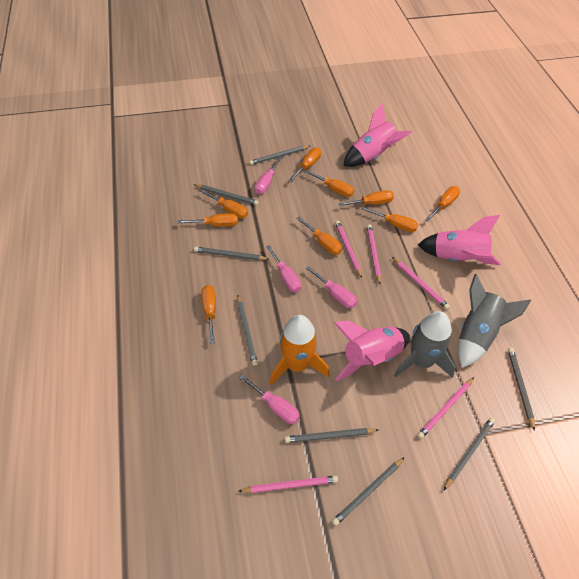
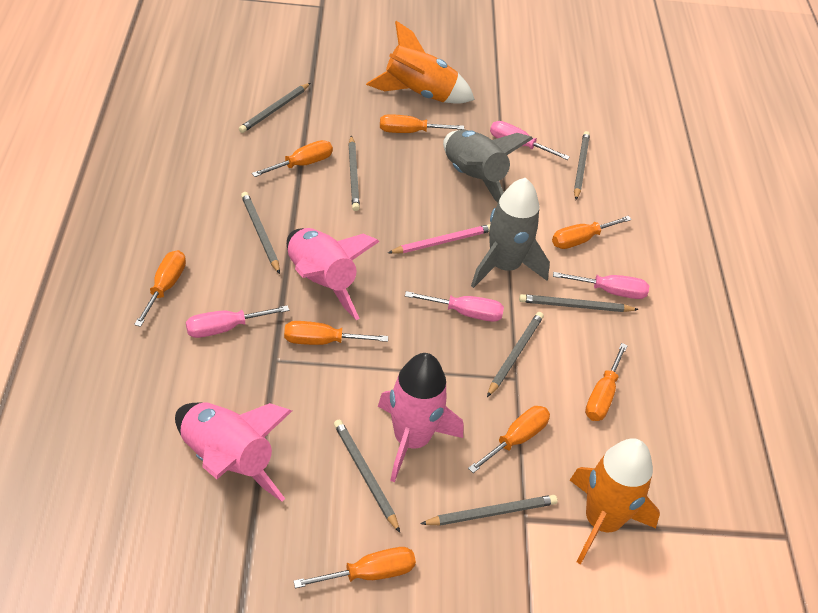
orange rocket: 1 -> 2
orange screwdriver: 9 -> 8
pink pencil: 5 -> 1

